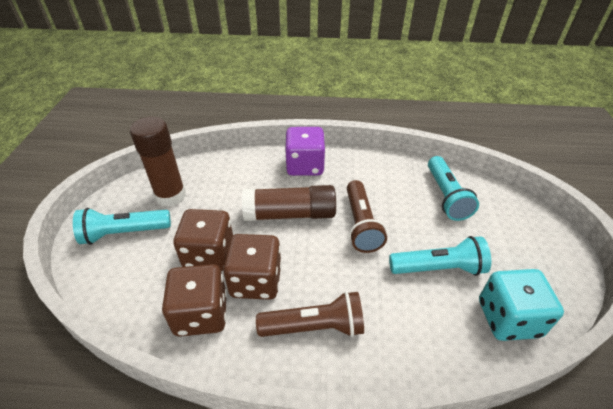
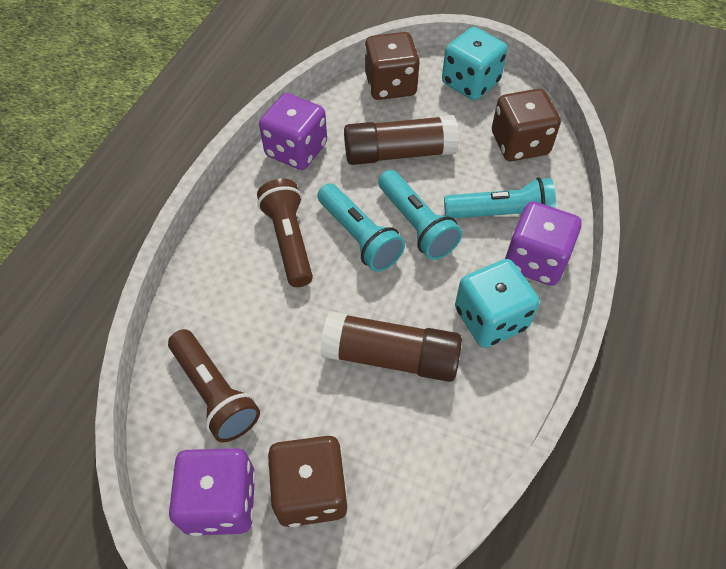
purple dice: 1 -> 3
turquoise dice: 1 -> 2

